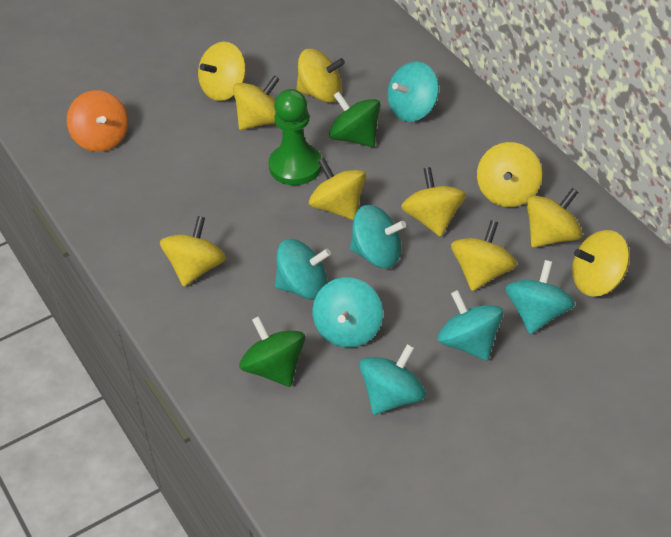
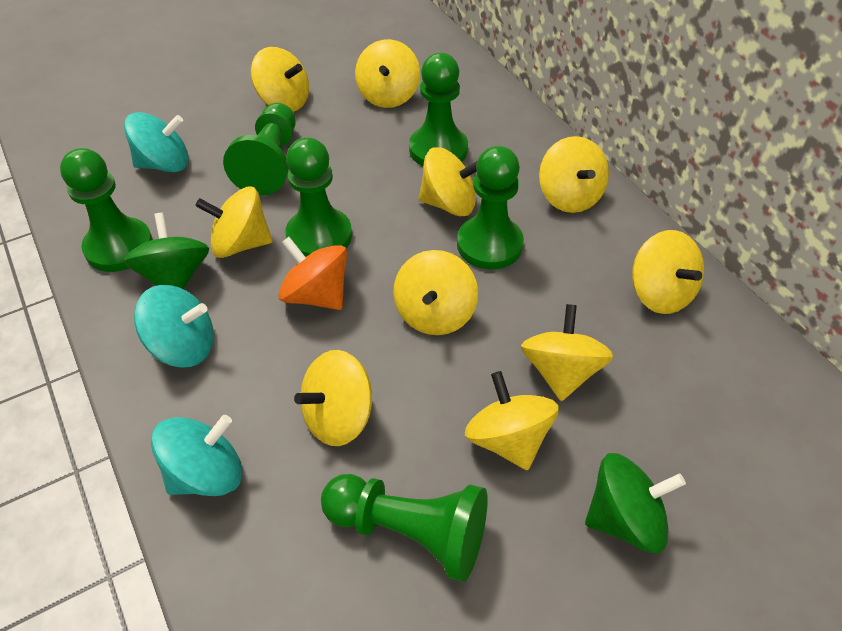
green pawn: 1 -> 6
turquoise spinning top: 7 -> 3

